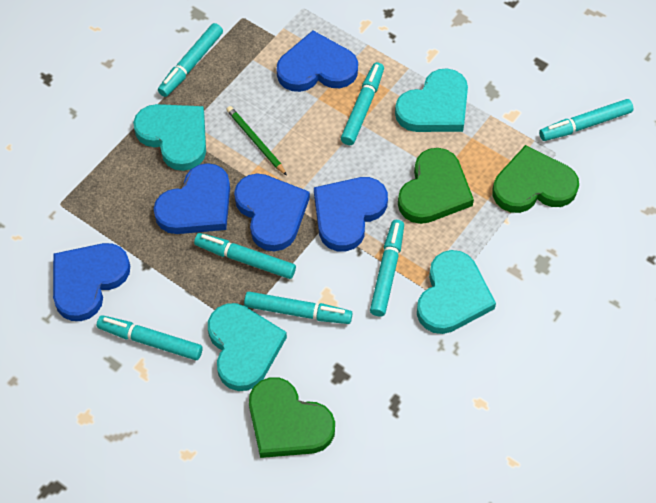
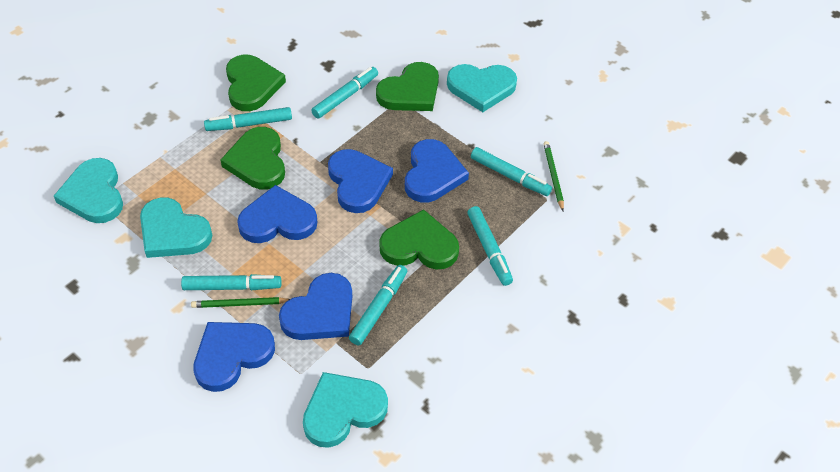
green heart: 3 -> 4
green pencil: 1 -> 2
turquoise marker: 7 -> 6

